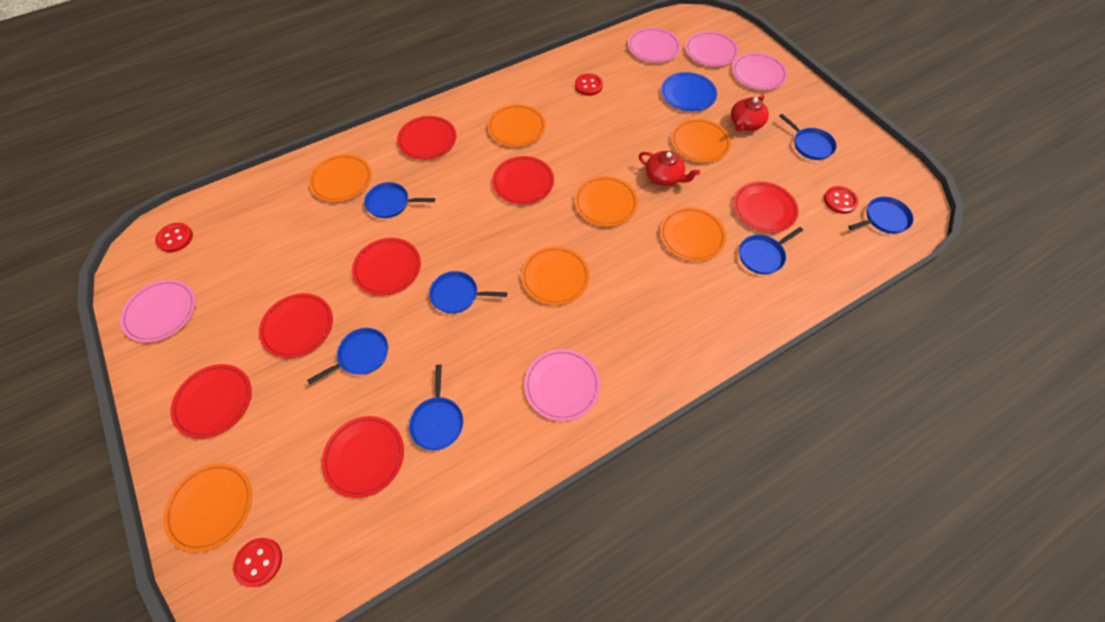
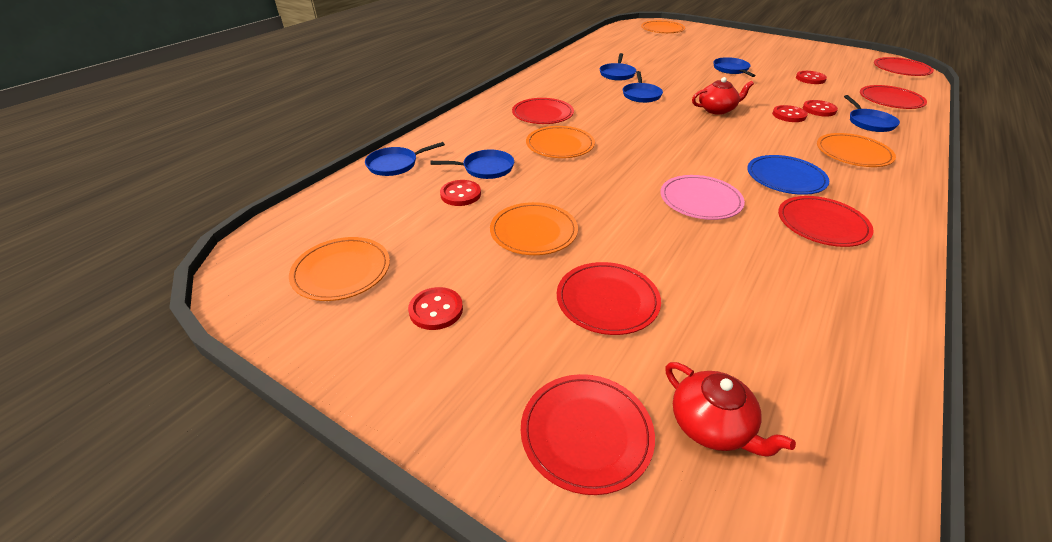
blue pan: 7 -> 6
orange plate: 7 -> 5
pink plate: 5 -> 1
red button: 4 -> 5
red plate: 7 -> 6

